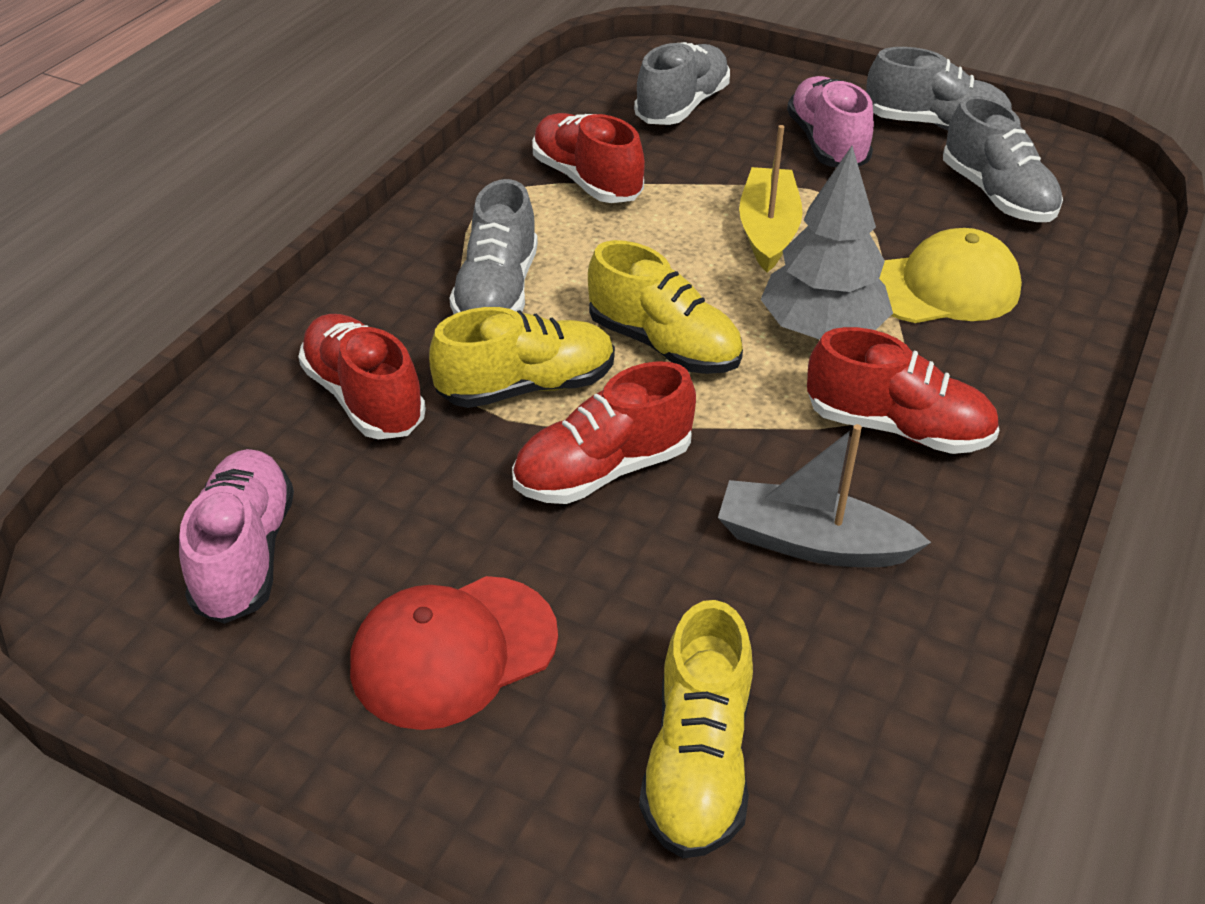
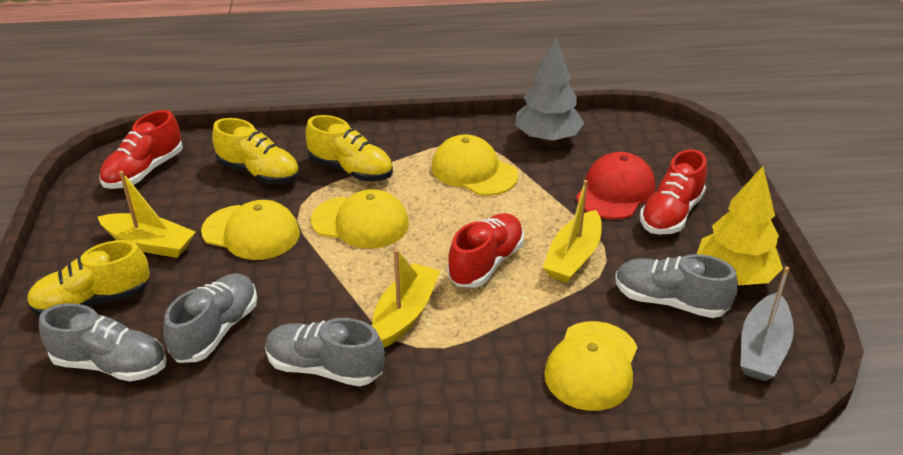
pink shoe: 2 -> 0
red shoe: 4 -> 3
yellow boat: 1 -> 3
yellow cap: 1 -> 4
yellow tree: 0 -> 1

